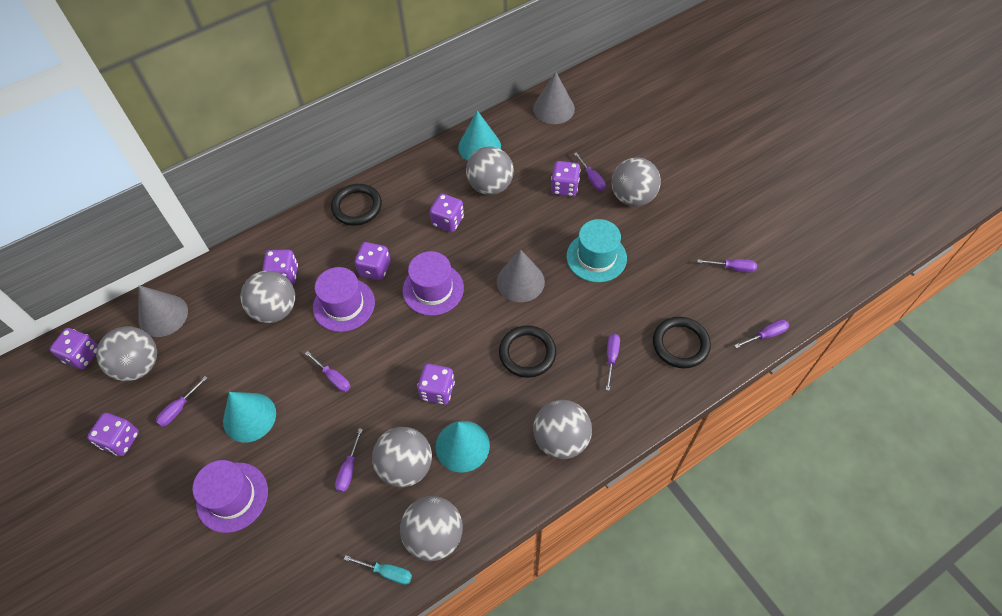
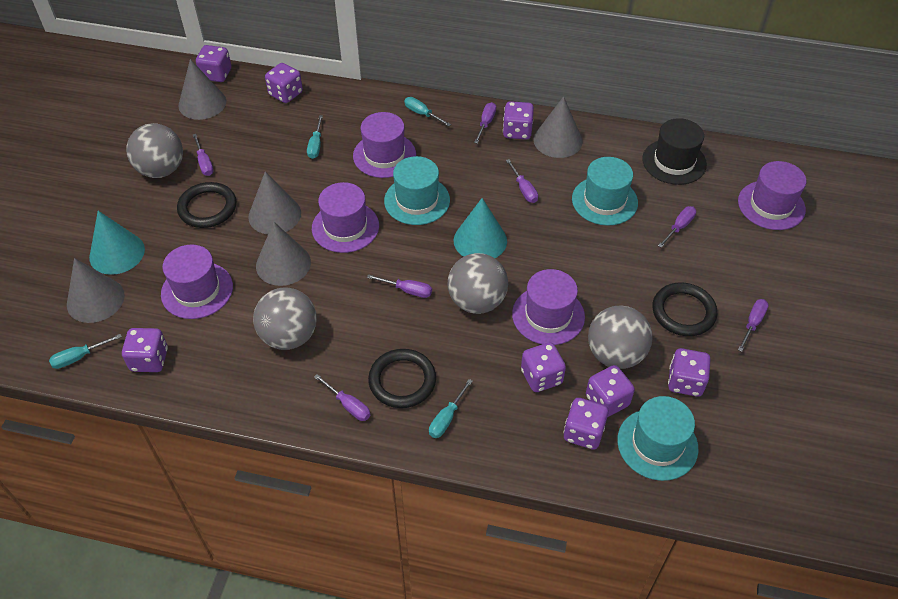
black hat: 0 -> 1
grey ball: 7 -> 4
grey cone: 3 -> 5
purple dice: 7 -> 8
purple hat: 3 -> 5
turquoise cone: 3 -> 2
turquoise hat: 1 -> 3
turquoise screwdriver: 1 -> 4

